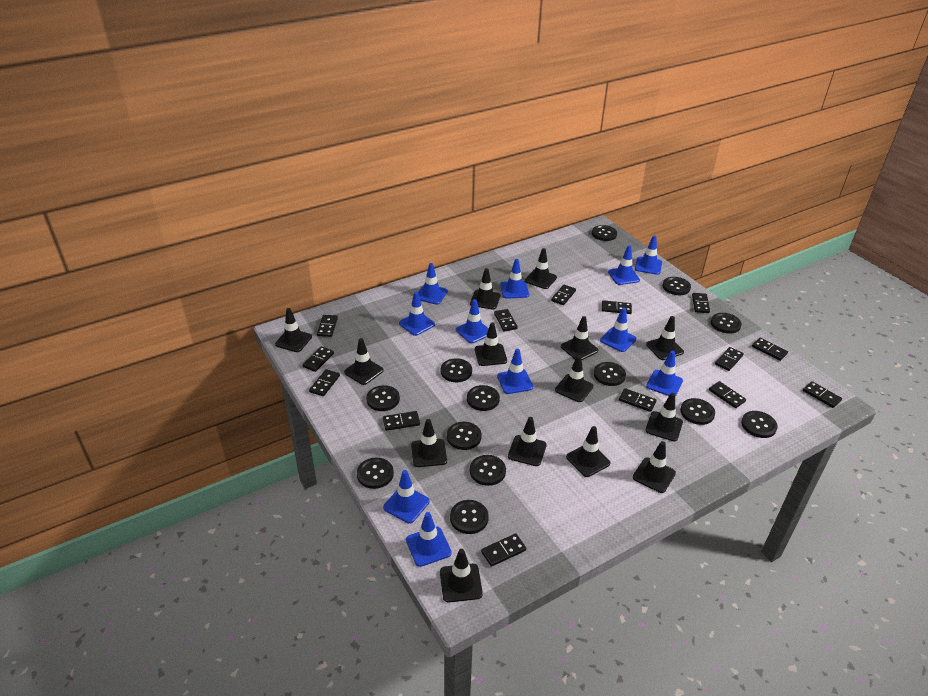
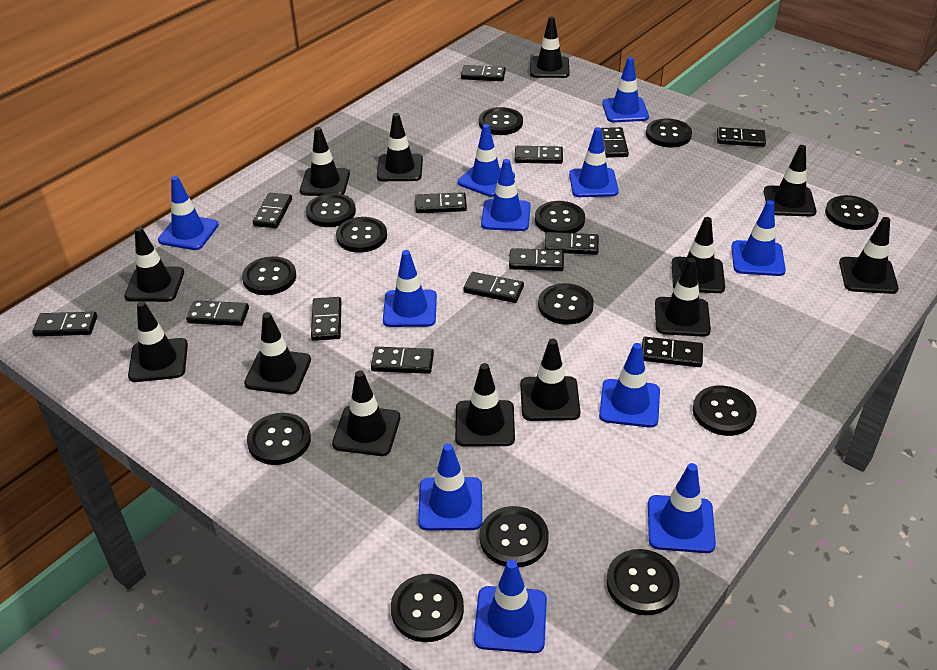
black traffic cone: 14 -> 13

